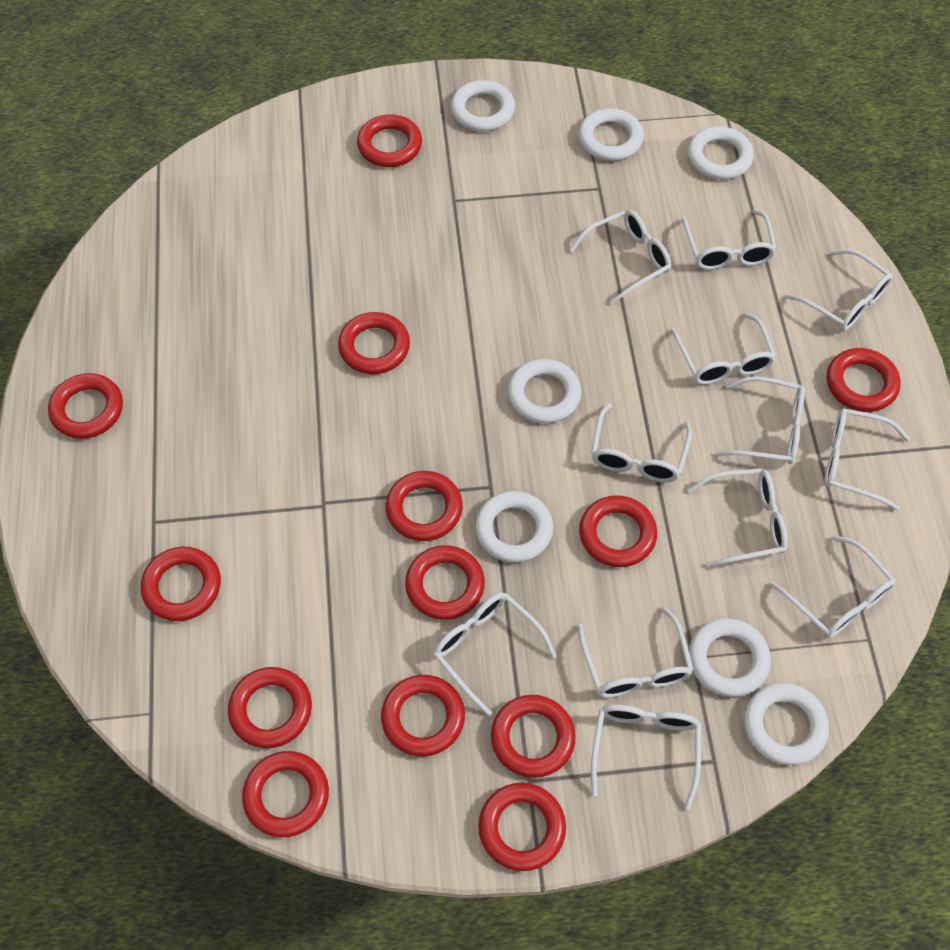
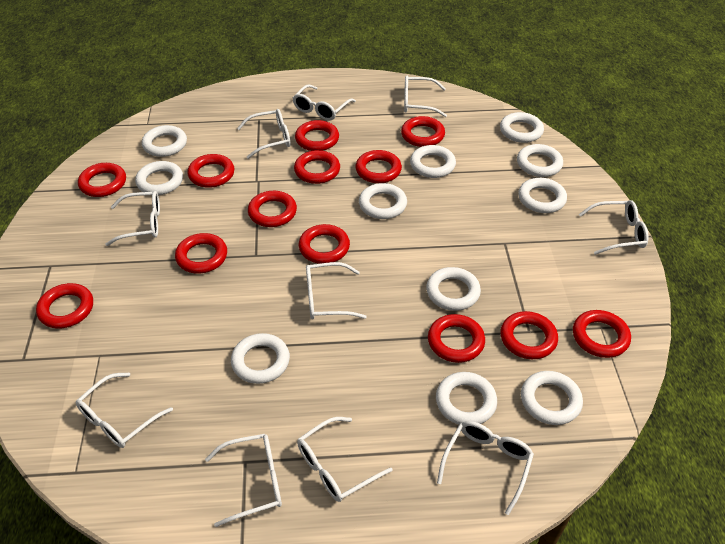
white glasses: 12 -> 10
white ring: 7 -> 11

